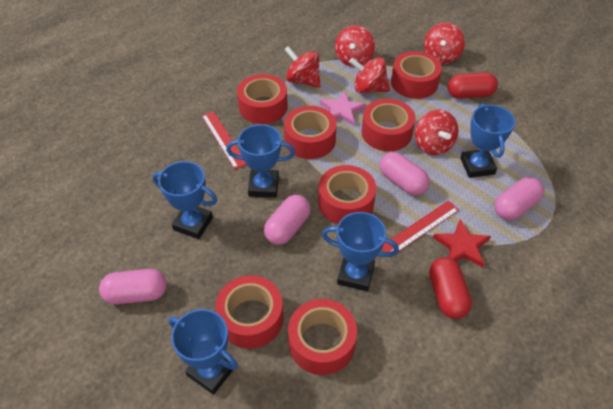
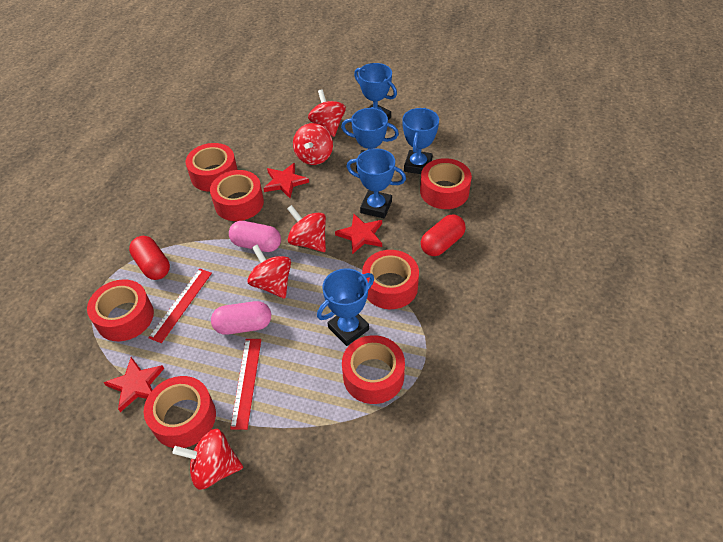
pink capsule: 4 -> 2
pink star: 1 -> 0
red star: 1 -> 3

